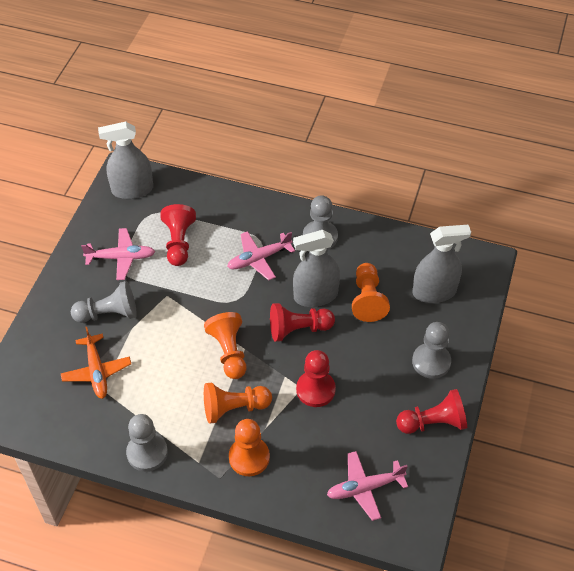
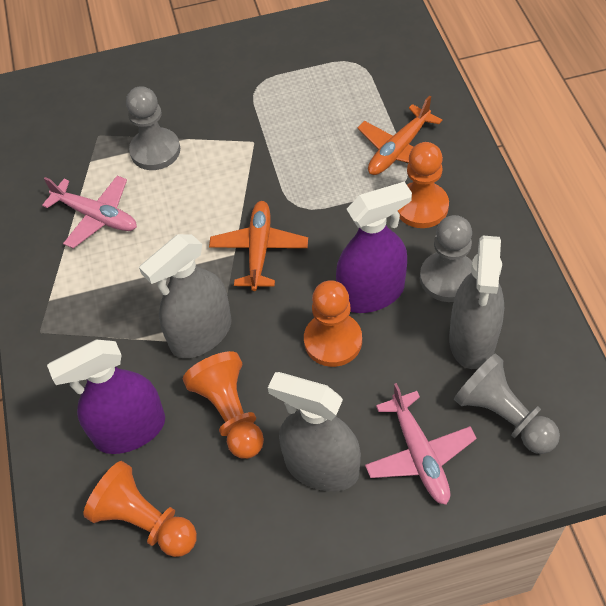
grey pawn: 4 -> 3
orange plane: 1 -> 2
pink plane: 3 -> 2
purple spray bottle: 0 -> 2
red pawn: 4 -> 0

